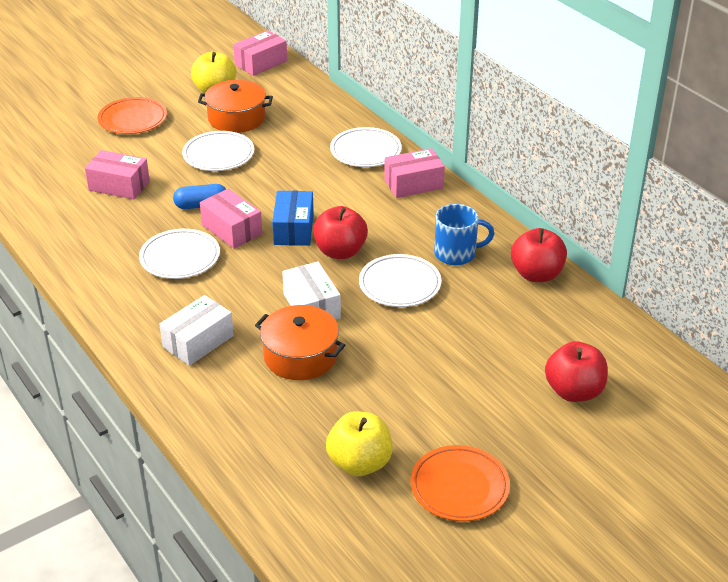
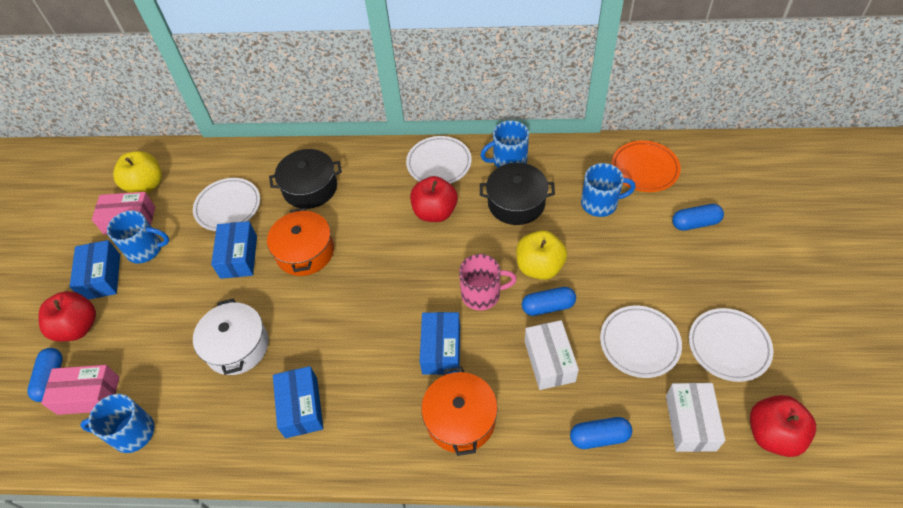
black pot: 0 -> 2
blue box: 1 -> 4
blue capsule: 1 -> 4
blue mug: 1 -> 4
orange plate: 2 -> 1
pink box: 4 -> 2
pink mug: 0 -> 1
white pot: 0 -> 1

